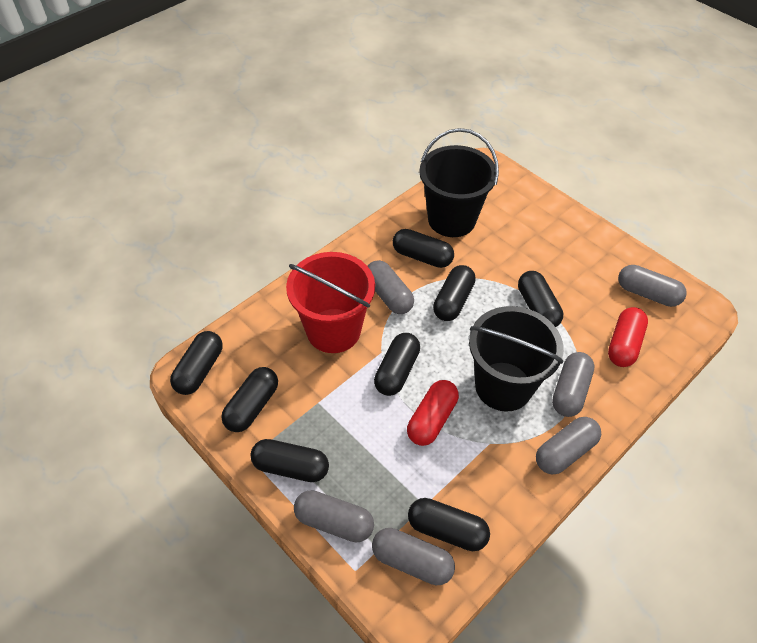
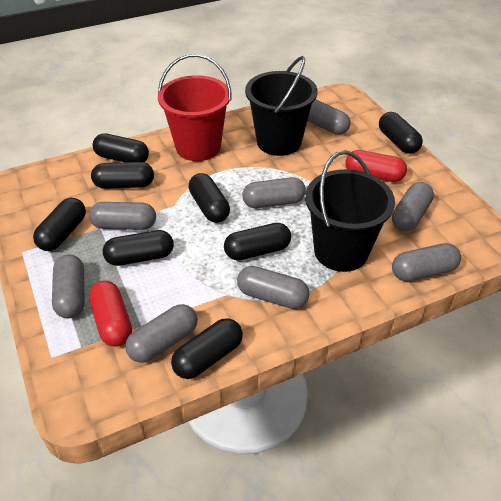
grey capsule: 6 -> 8

